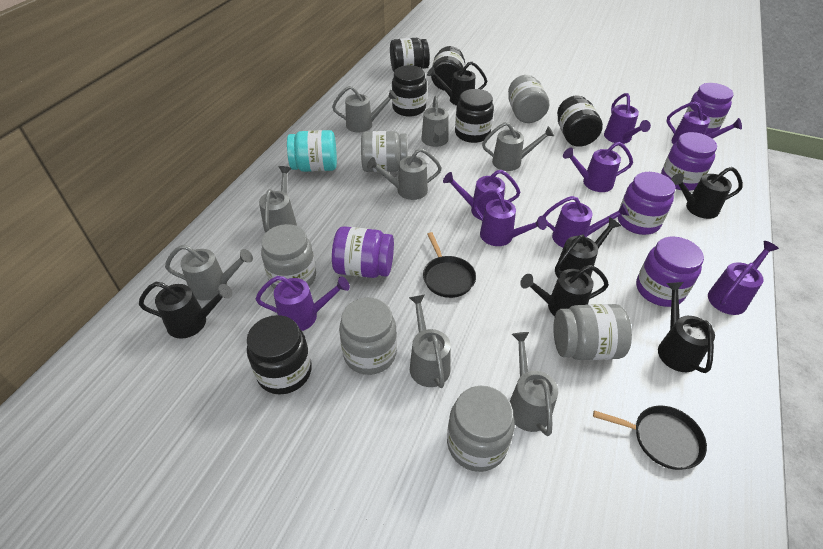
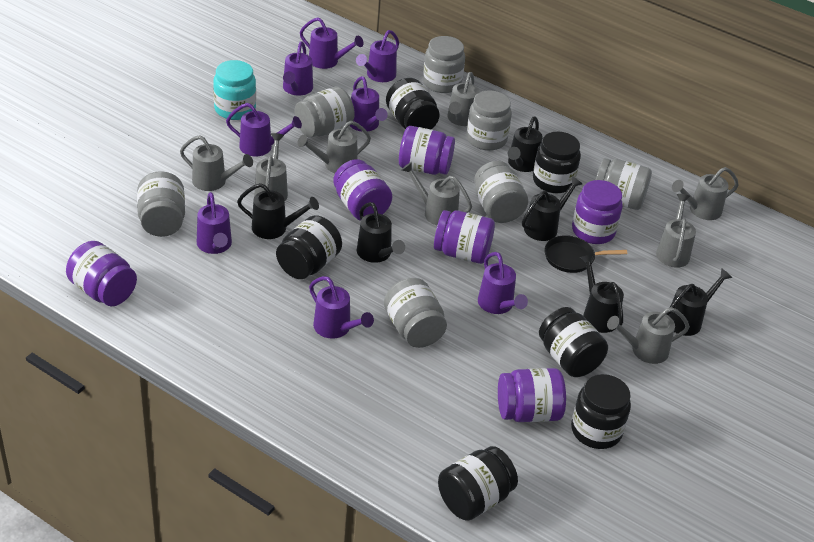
black pan: 2 -> 1
grey jar: 6 -> 7
purple jar: 5 -> 6

